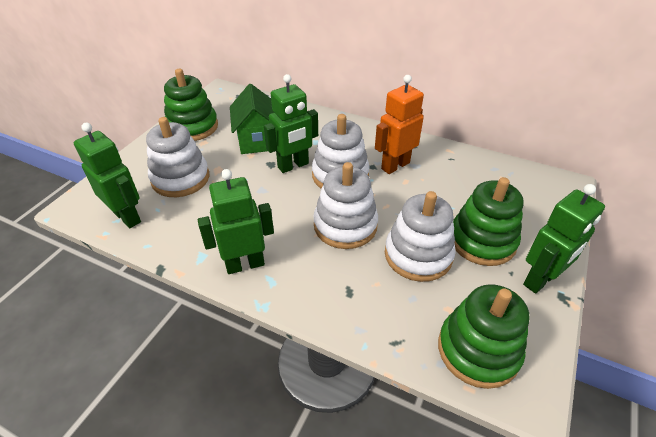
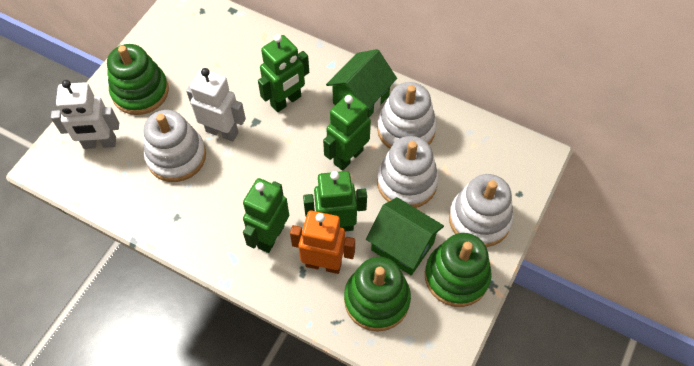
green house: 1 -> 2
white robot: 0 -> 2

